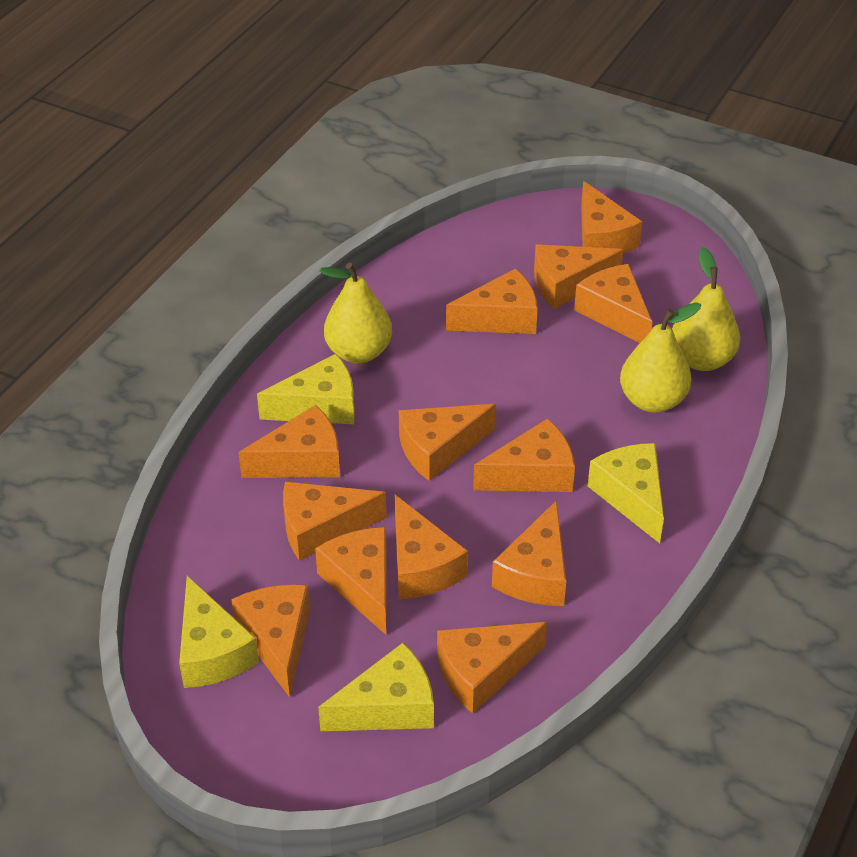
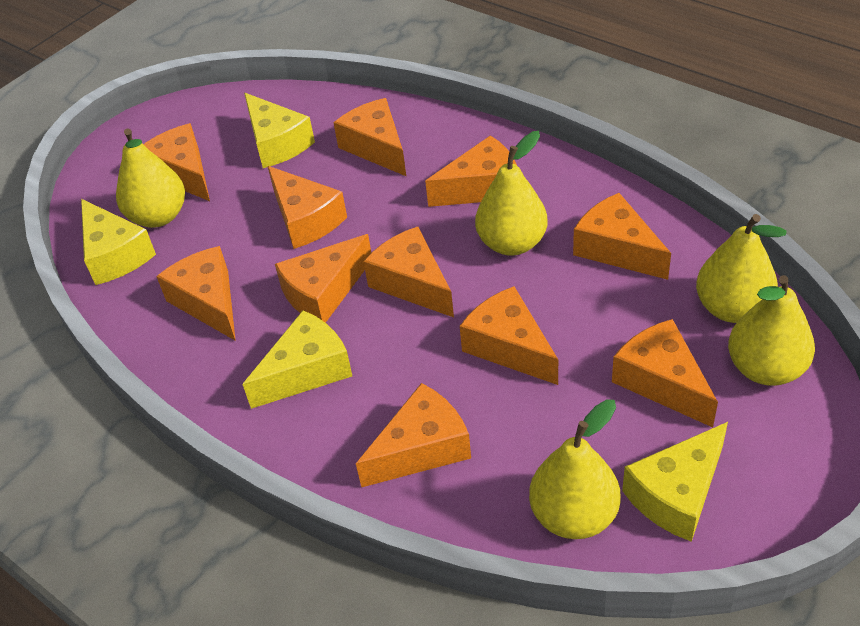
orange cheese: 13 -> 11
yellow pear: 3 -> 5

